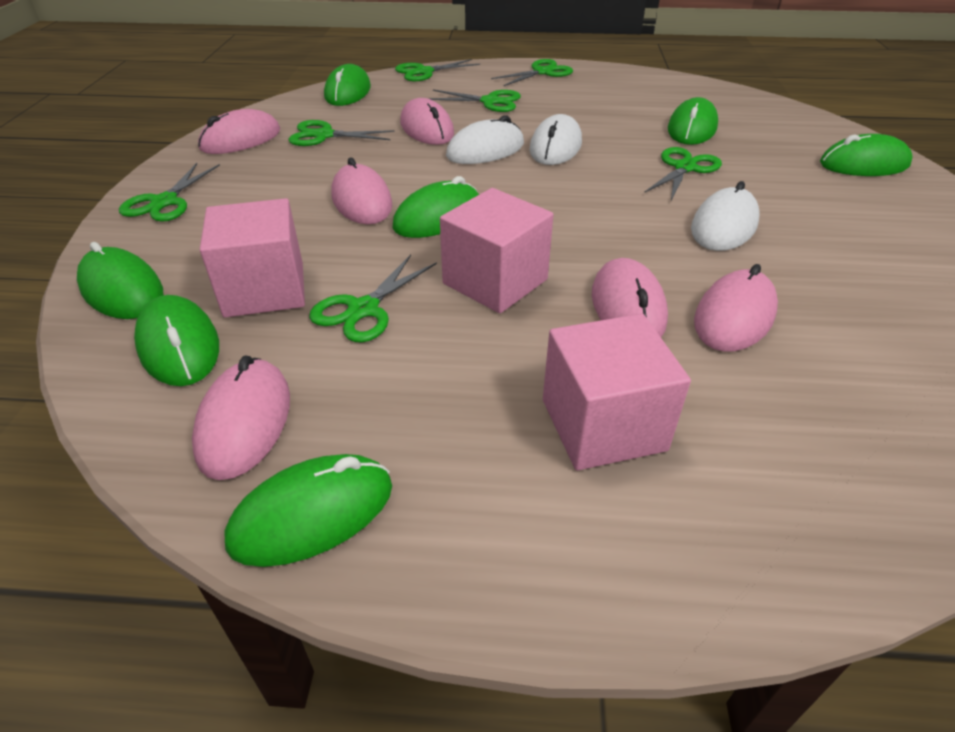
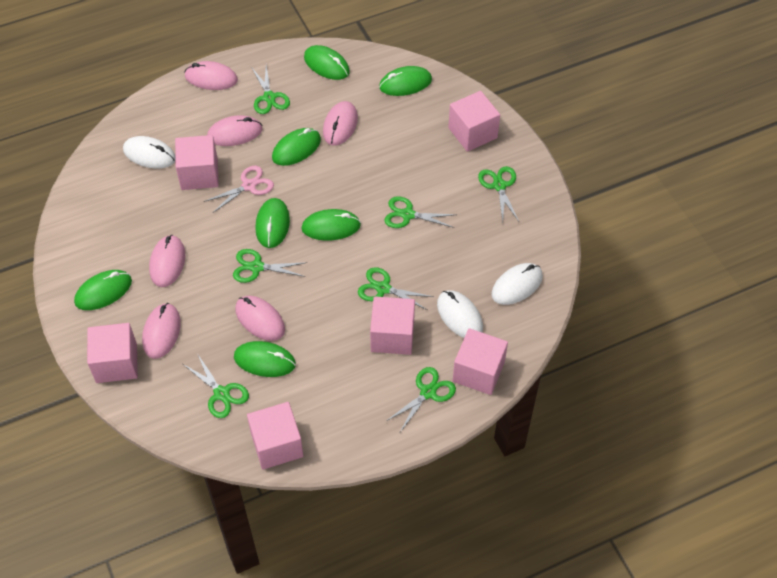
pink cube: 3 -> 6
pink scissors: 0 -> 1

